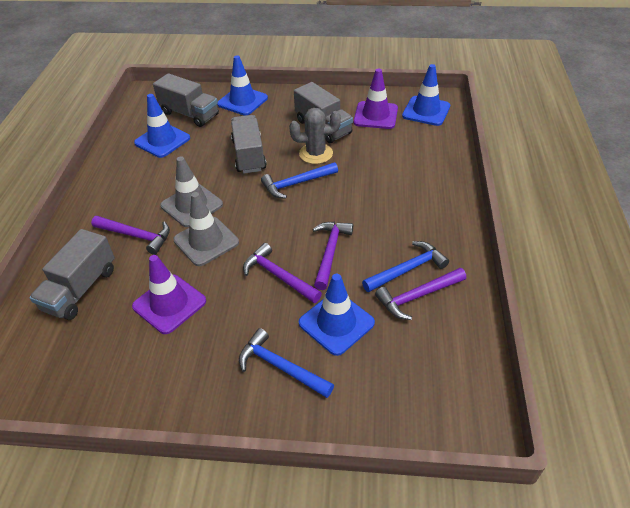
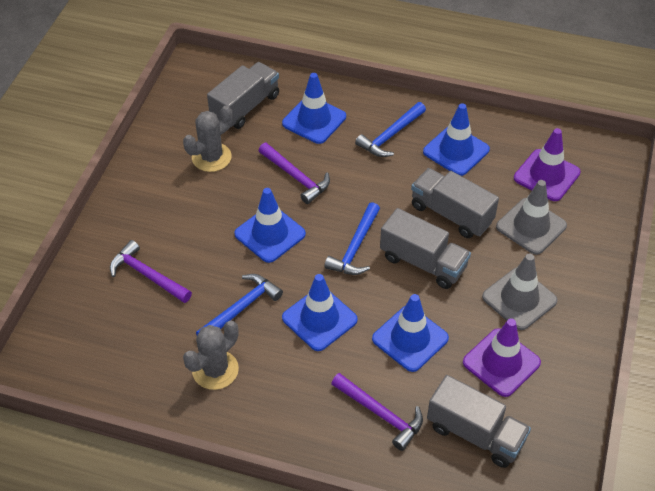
blue traffic cone: 4 -> 5
grey cactus: 1 -> 2
purple hammer: 4 -> 3

